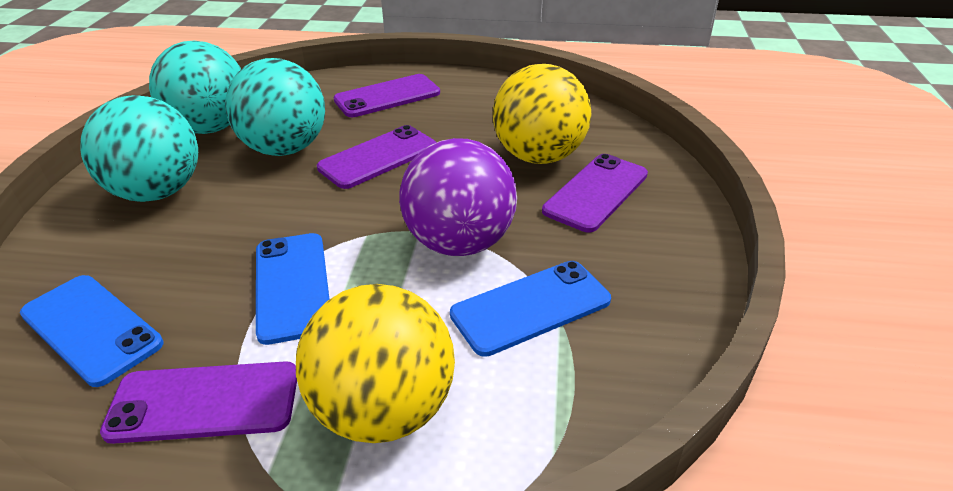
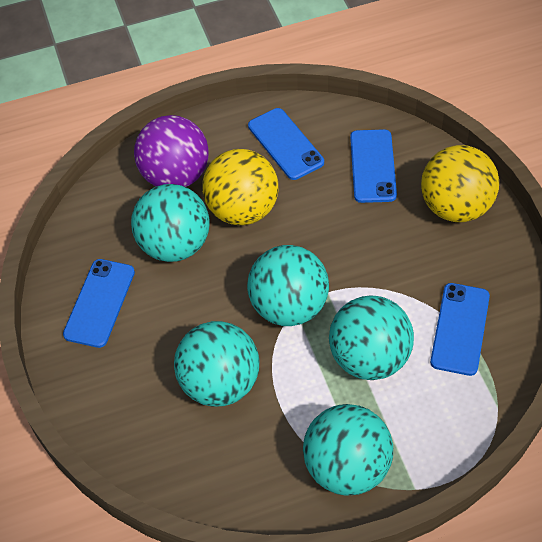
blue phone: 3 -> 4
purple phone: 4 -> 0
turquoise ball: 3 -> 5

